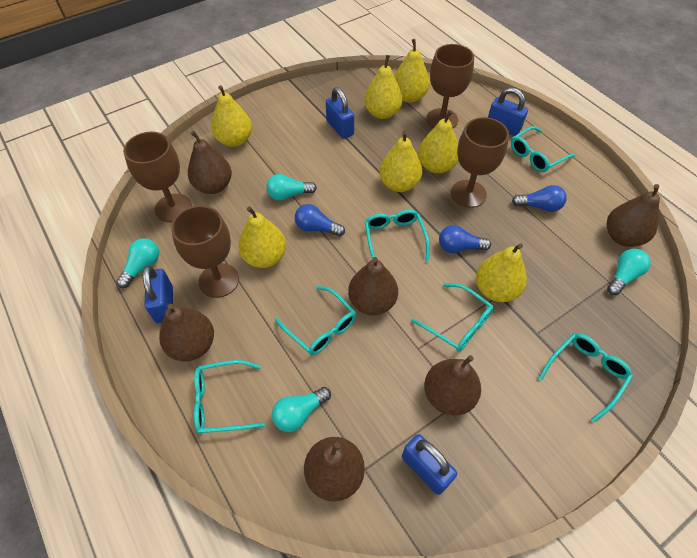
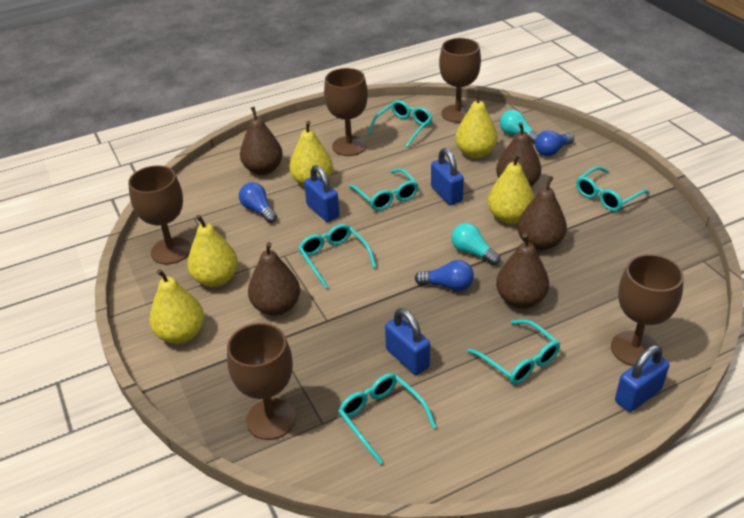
brown goblet: 4 -> 5
brown pear: 6 -> 5
turquoise light bulb: 4 -> 2
yellow pear: 7 -> 5

